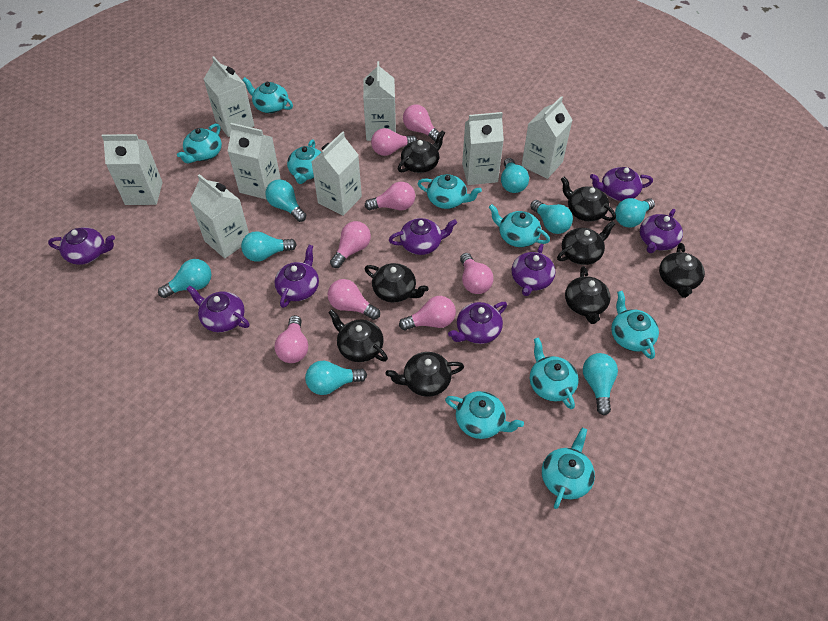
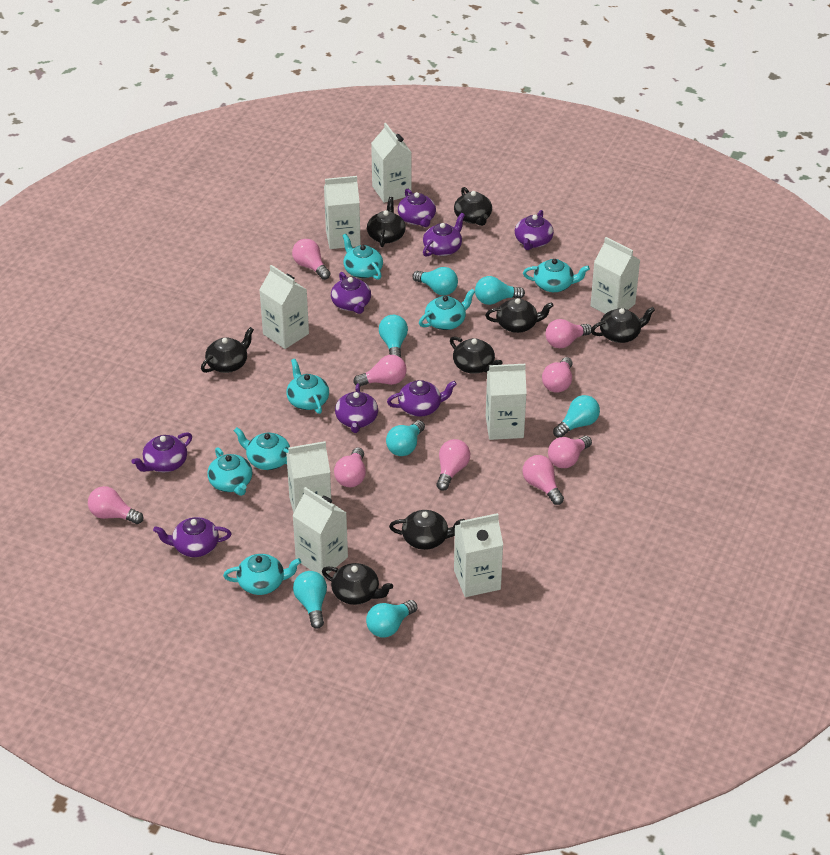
pink light bulb: 8 -> 9
turquoise light bulb: 8 -> 7
turquoise teapot: 9 -> 7

